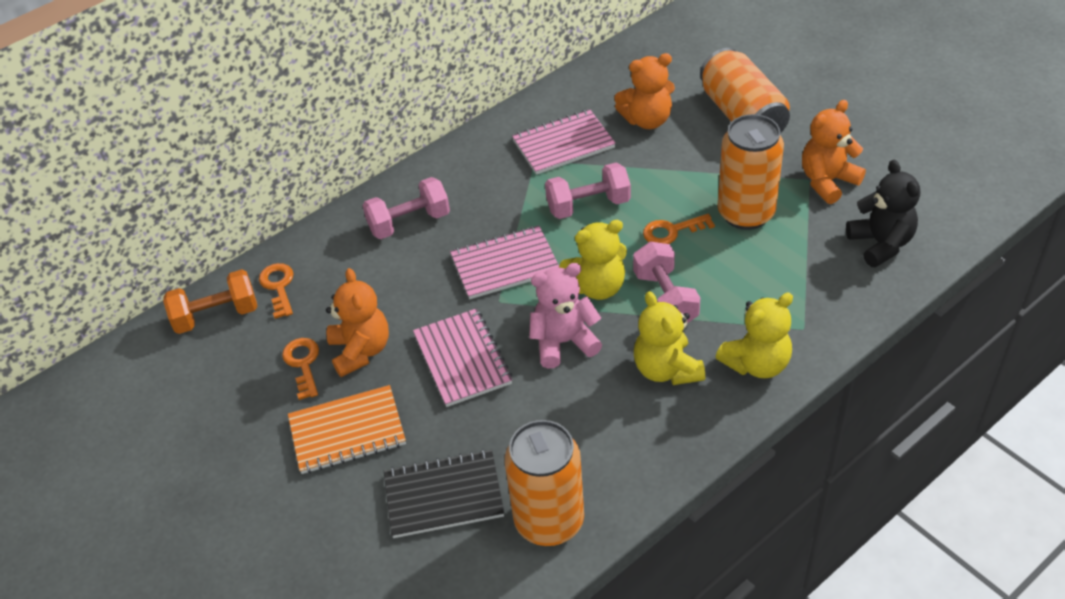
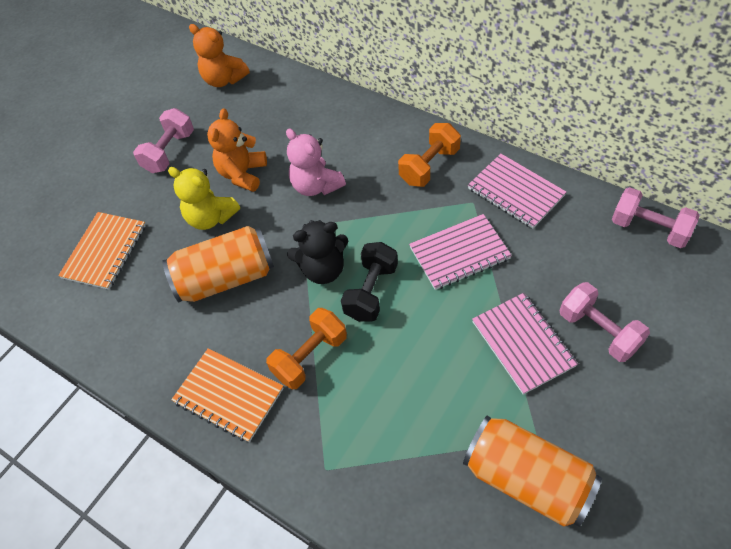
black dumbbell: 0 -> 1
black notebook: 1 -> 0
orange can: 3 -> 2
orange dumbbell: 1 -> 2
orange key: 3 -> 0
orange notebook: 1 -> 2
orange teddy bear: 3 -> 2
yellow teddy bear: 3 -> 1

